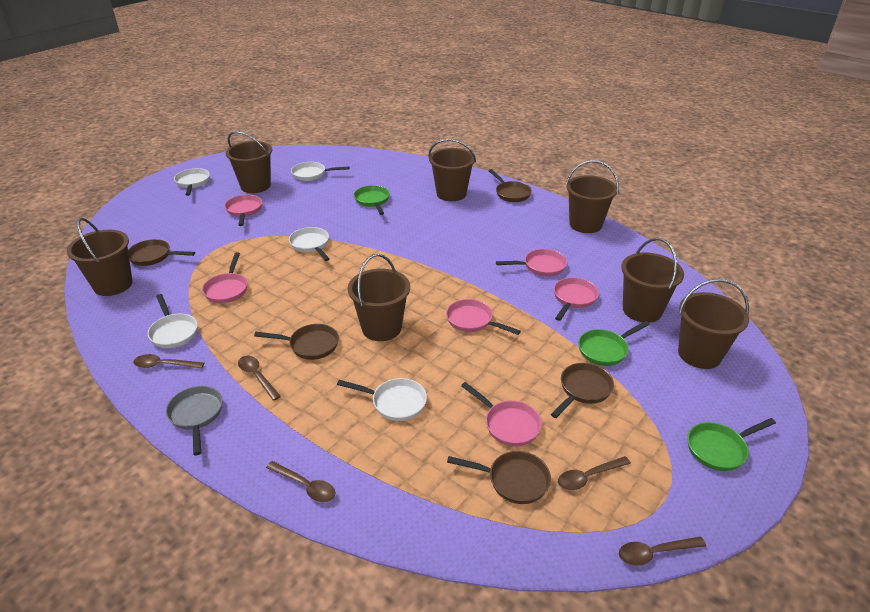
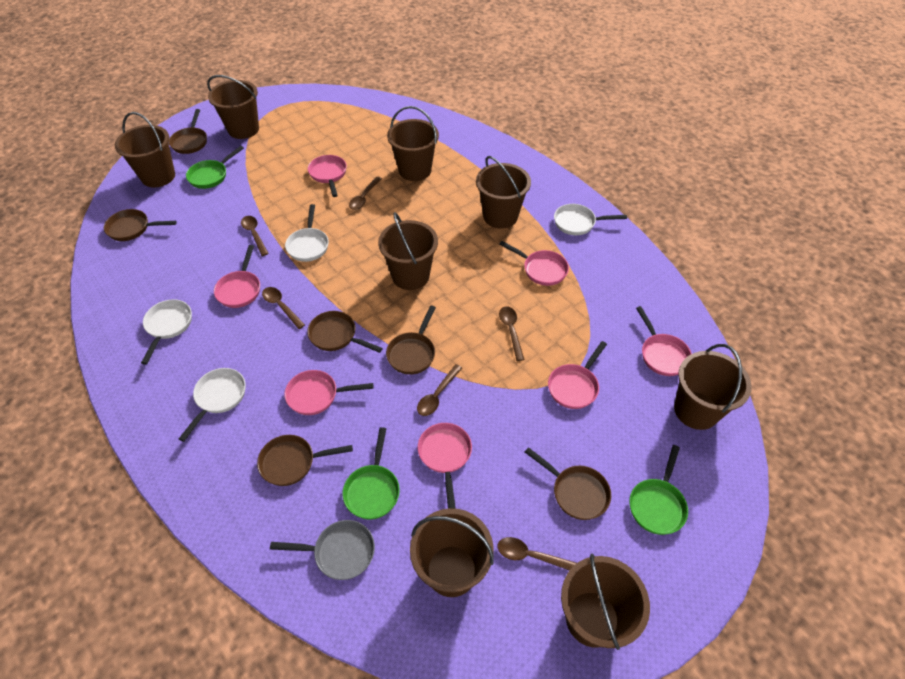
brown bucket: 7 -> 8
brown pan: 5 -> 6
brown spoon: 5 -> 6
pink pan: 6 -> 7
white pan: 5 -> 4

